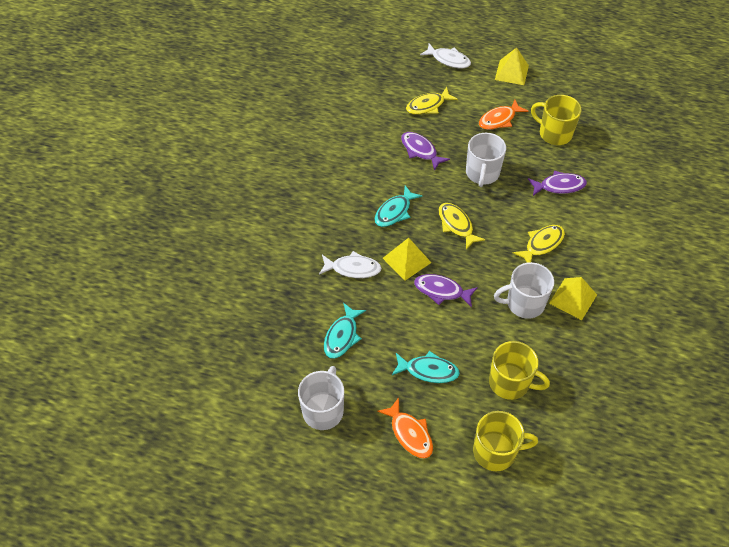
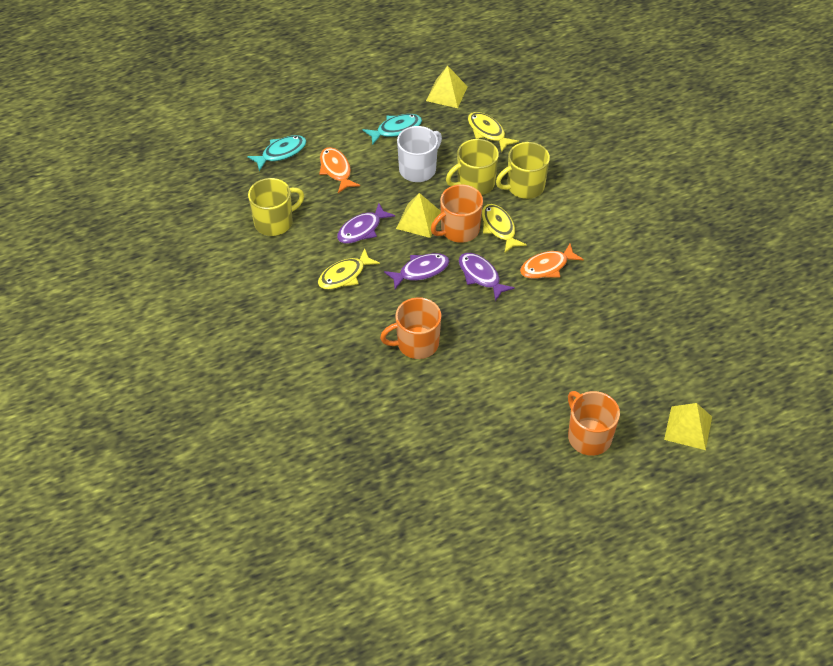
orange mug: 0 -> 3
turquoise fish: 3 -> 2
white fish: 2 -> 0
white mug: 3 -> 1

